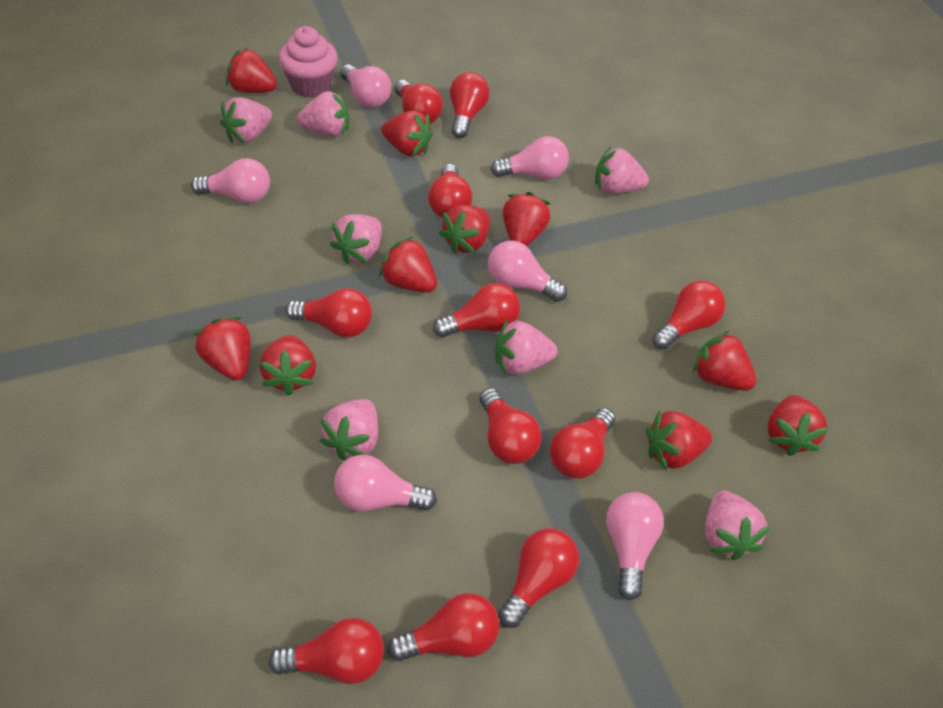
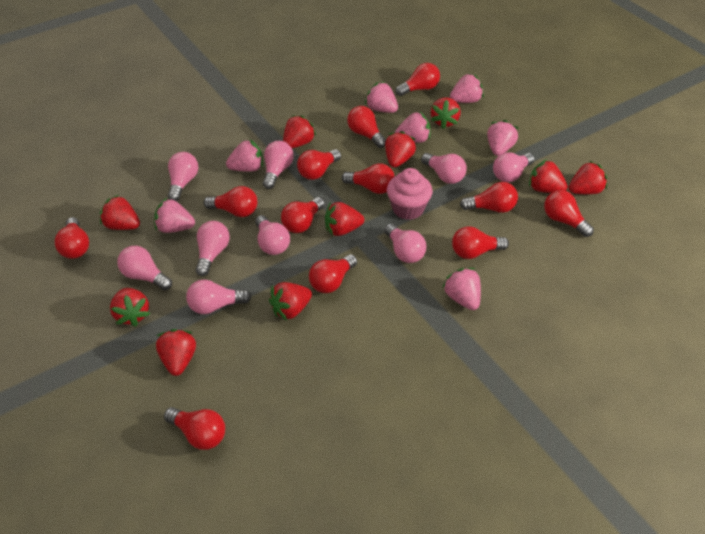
pink light bulb: 6 -> 9
red light bulb: 11 -> 12

